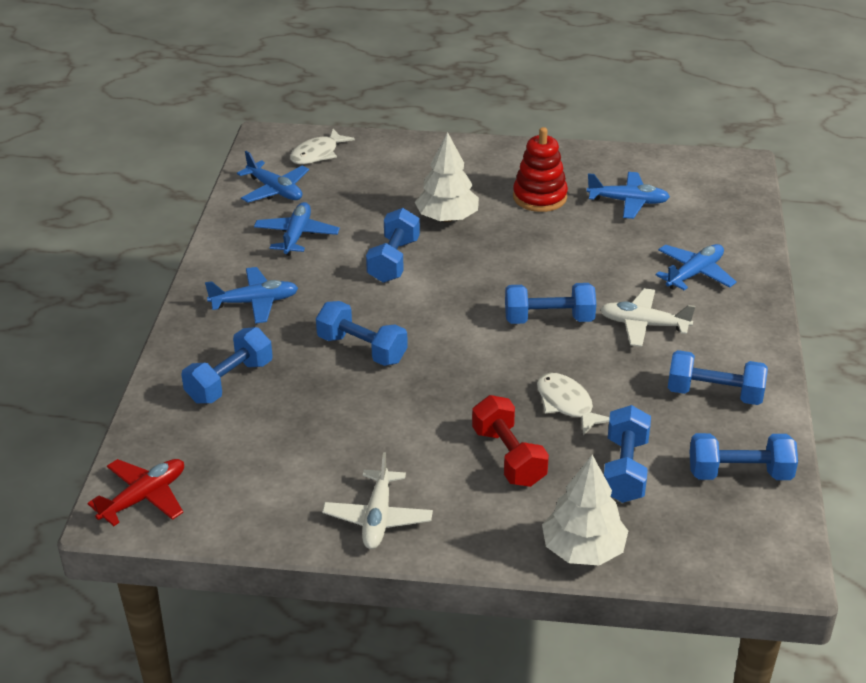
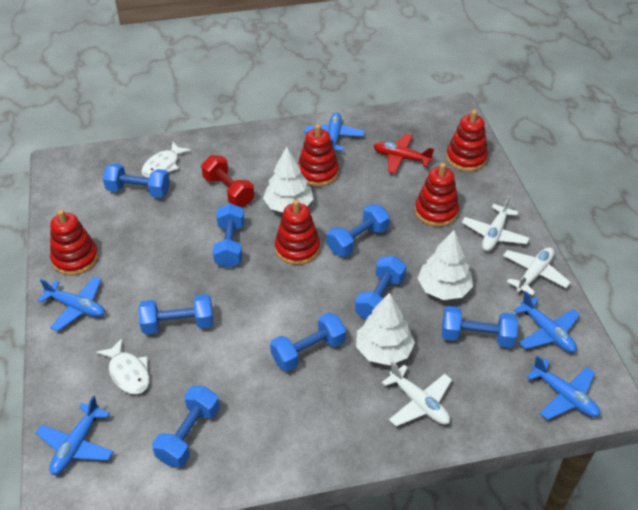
blue dumbbell: 7 -> 8
red stacking toy: 1 -> 5
white plane: 2 -> 3
white tree: 2 -> 3

